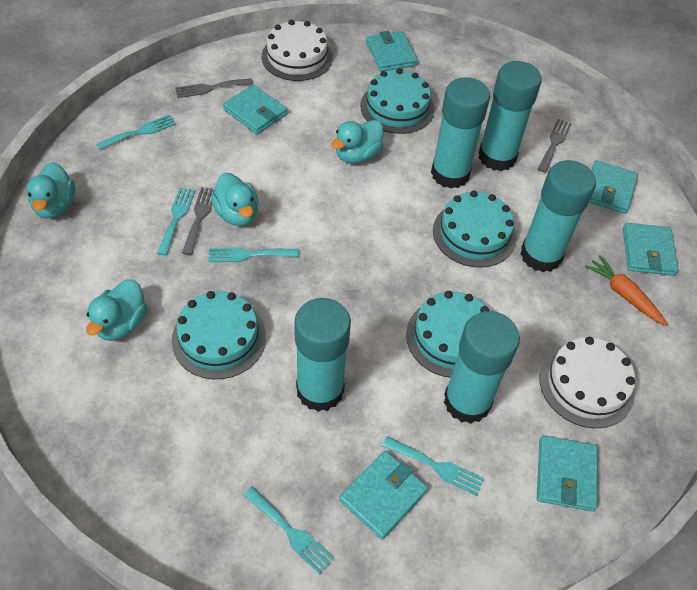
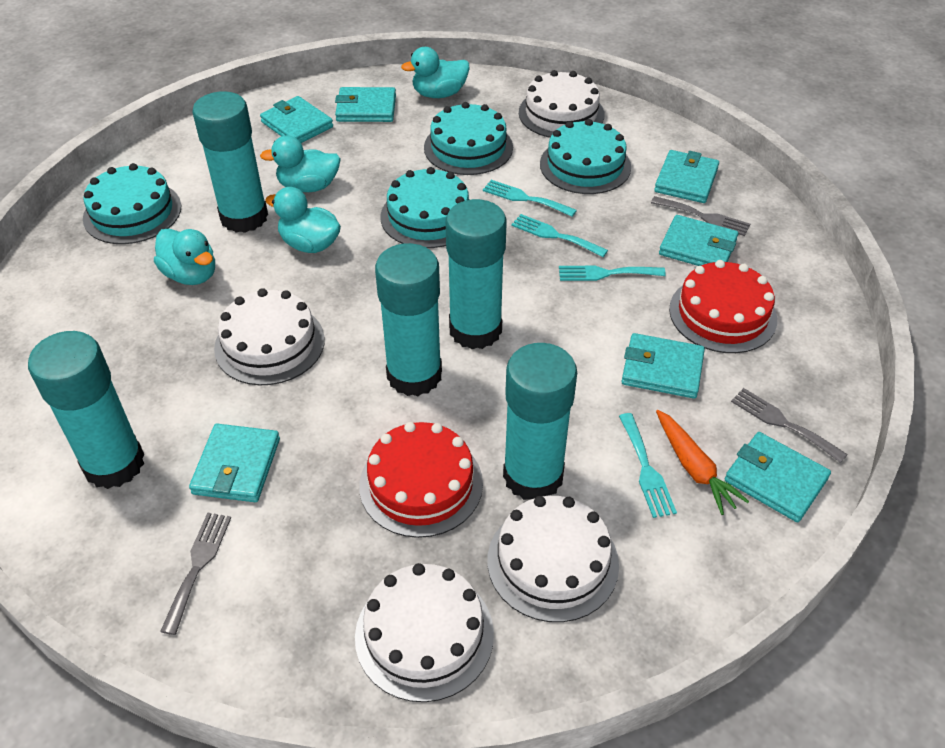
red cake: 0 -> 2
turquoise fork: 5 -> 4
turquoise wallet: 6 -> 7
white cake: 2 -> 4

